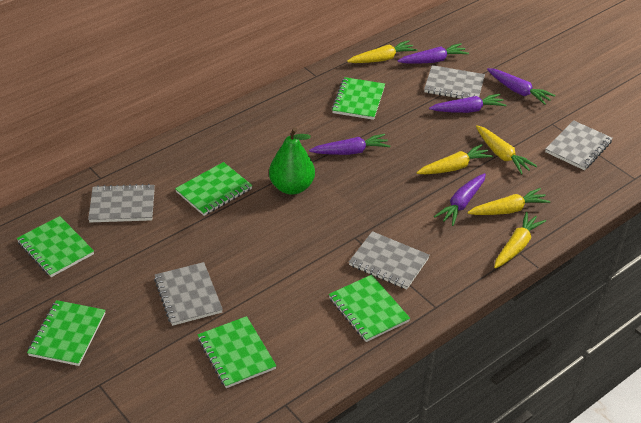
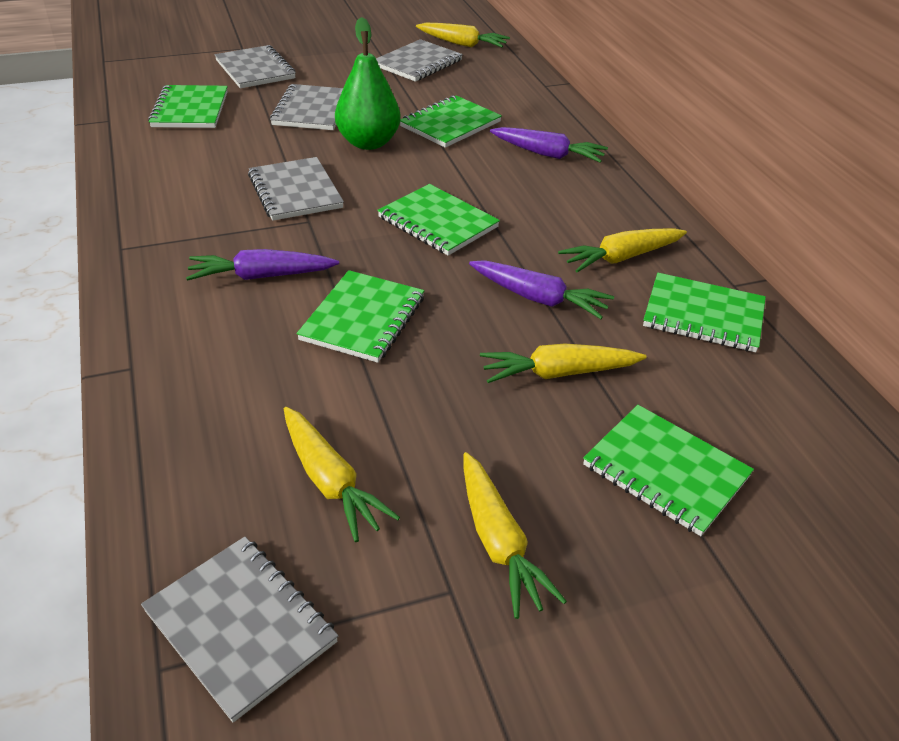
purple carrot: 5 -> 3

